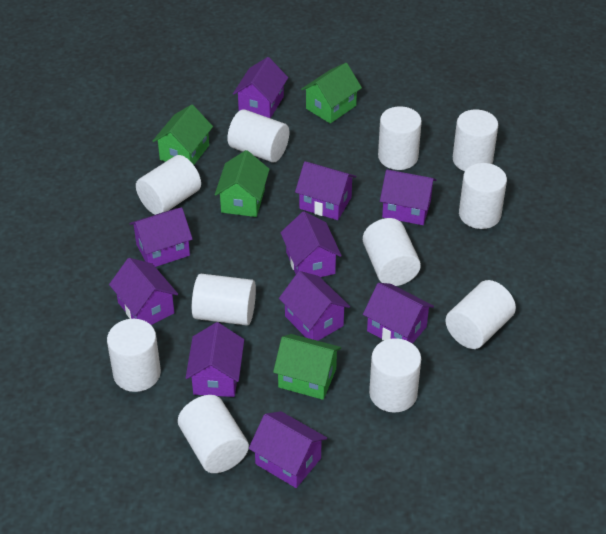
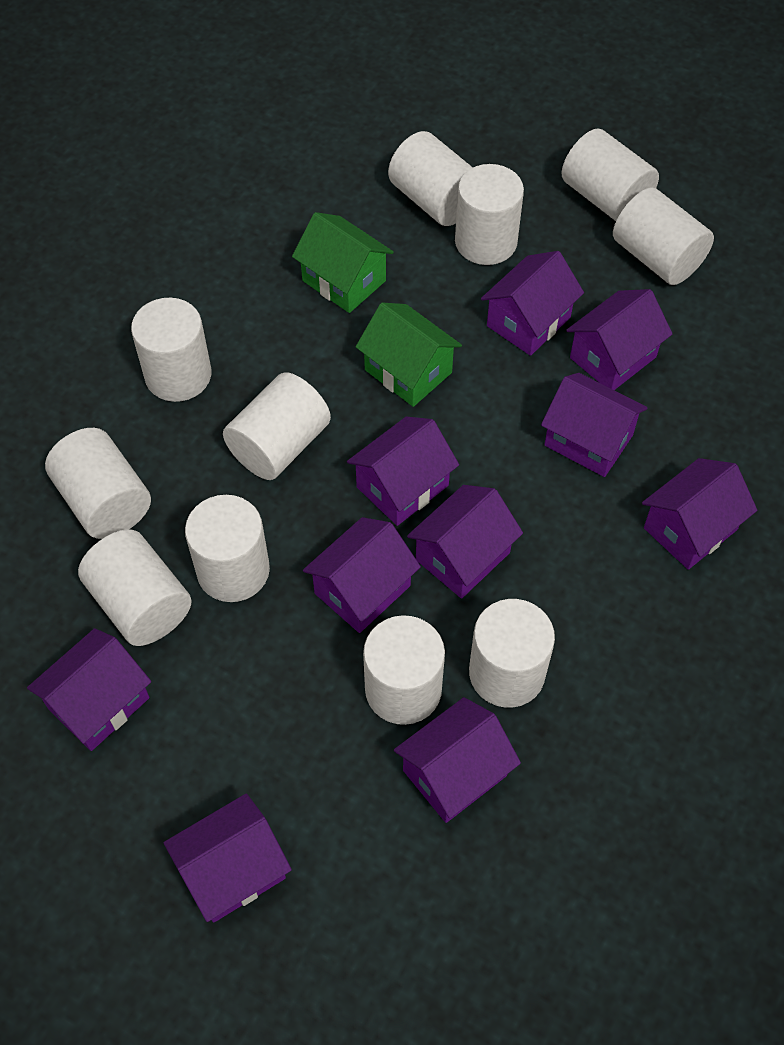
green house: 4 -> 2

